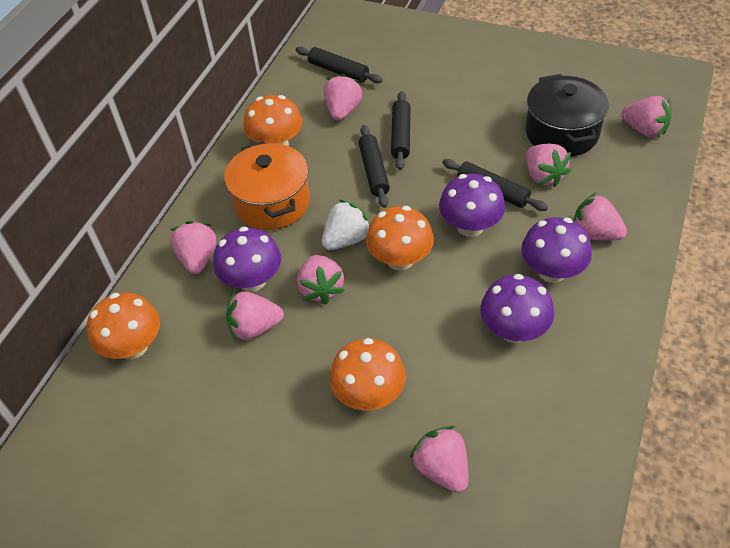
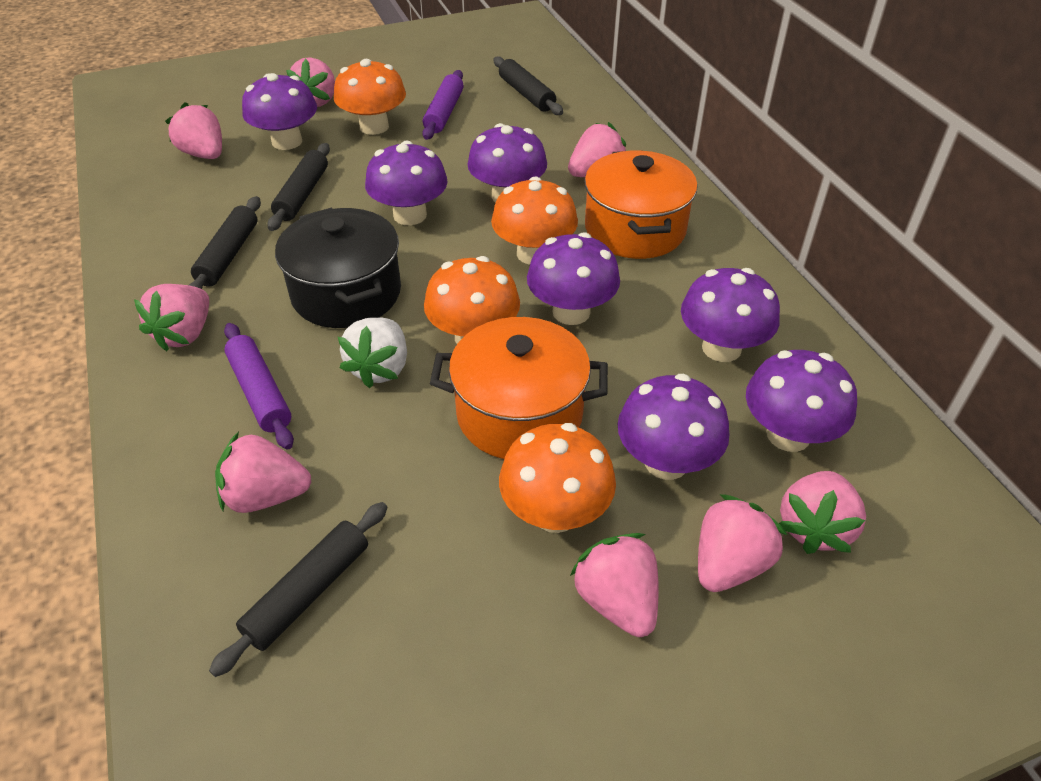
orange pot: 1 -> 2
purple mushroom: 4 -> 7
purple rolling pin: 0 -> 2

